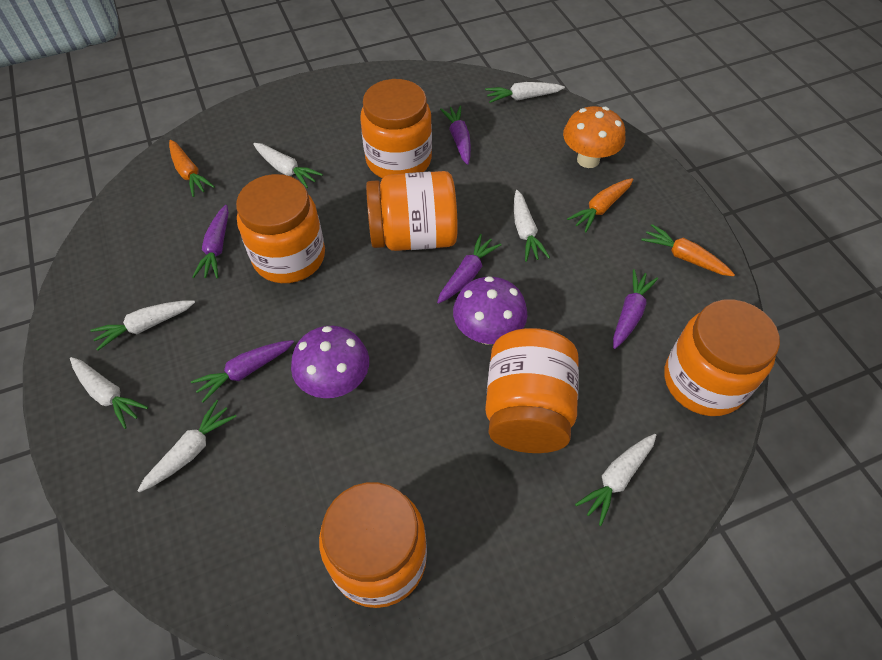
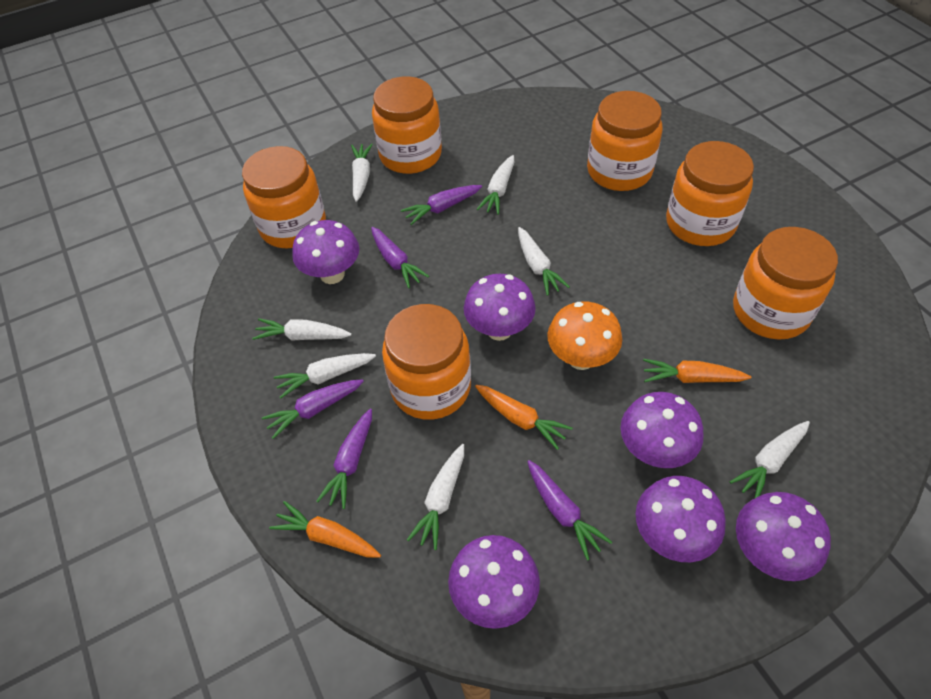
purple mushroom: 2 -> 6

